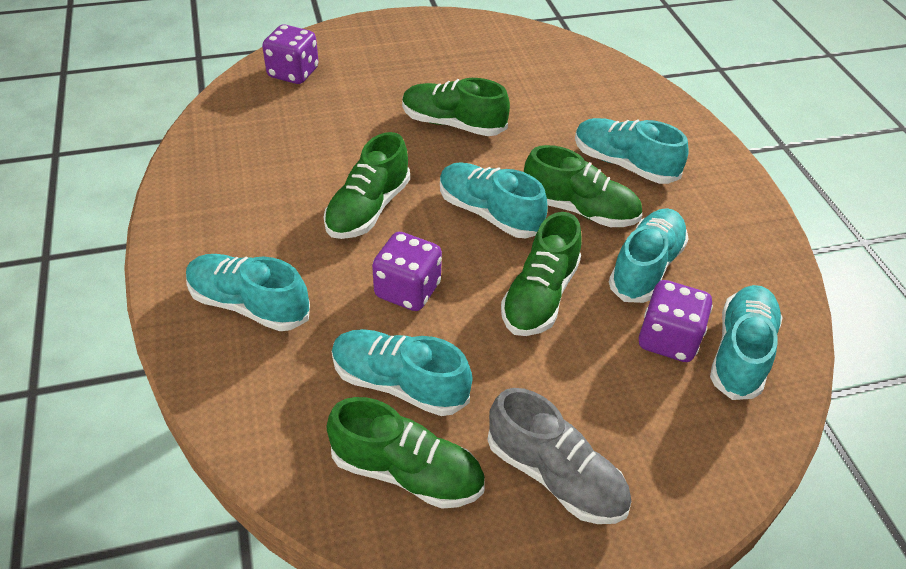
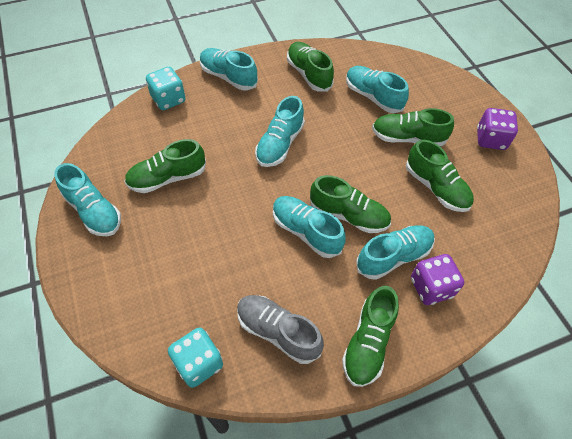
green shoe: 5 -> 6
purple dice: 3 -> 2
turquoise dice: 0 -> 2

